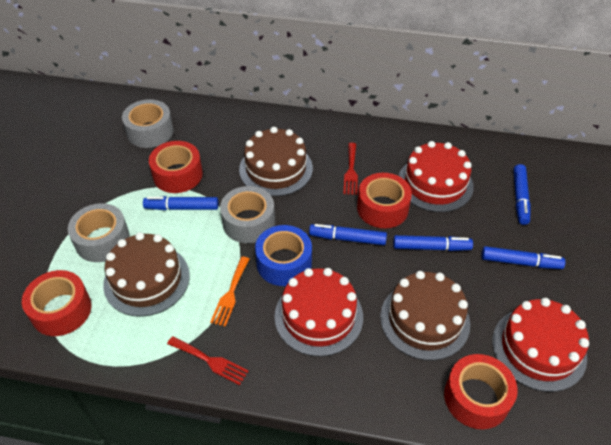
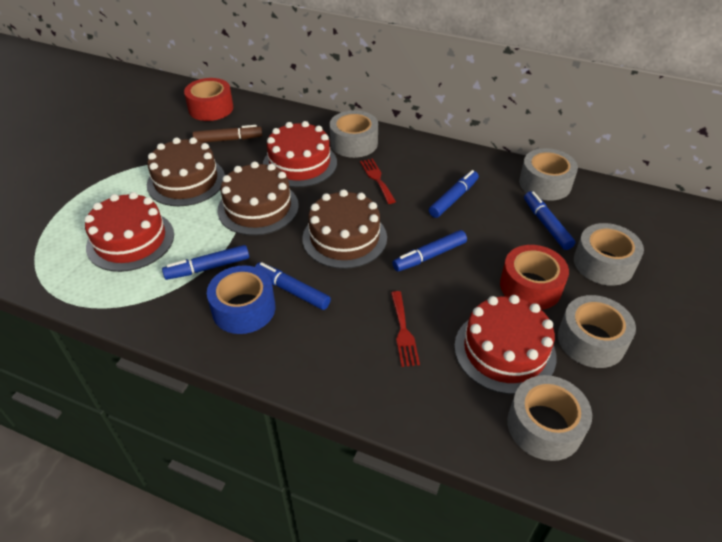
brown marker: 0 -> 1
grey tape: 3 -> 5
orange fork: 1 -> 0
red tape: 4 -> 2

